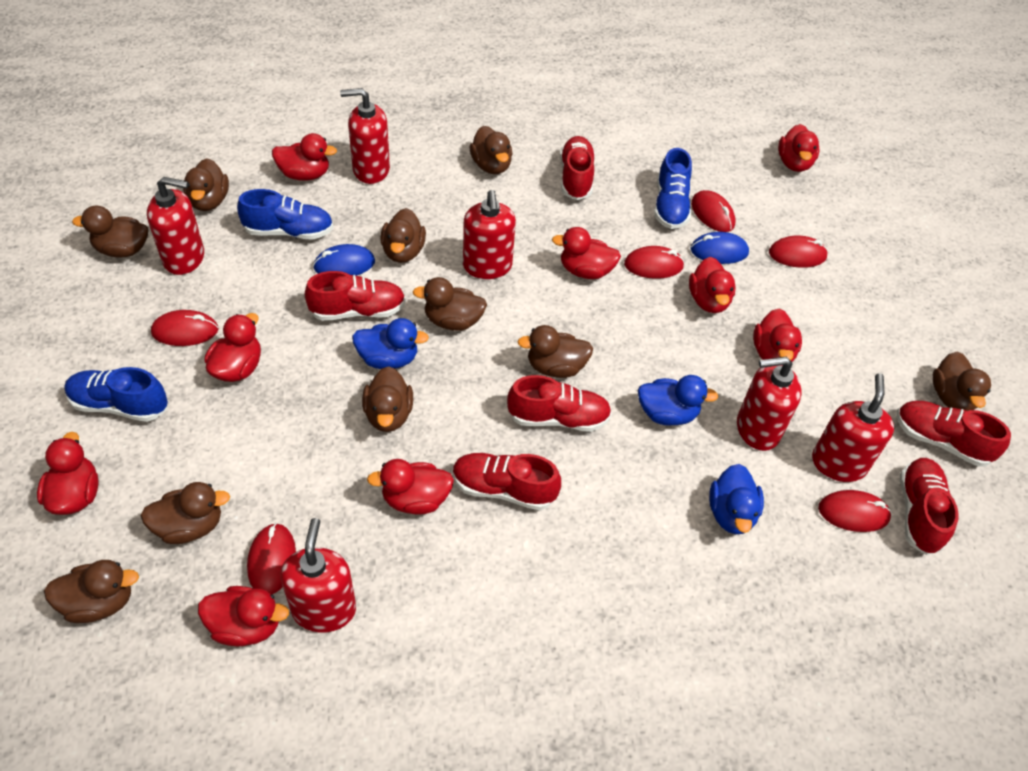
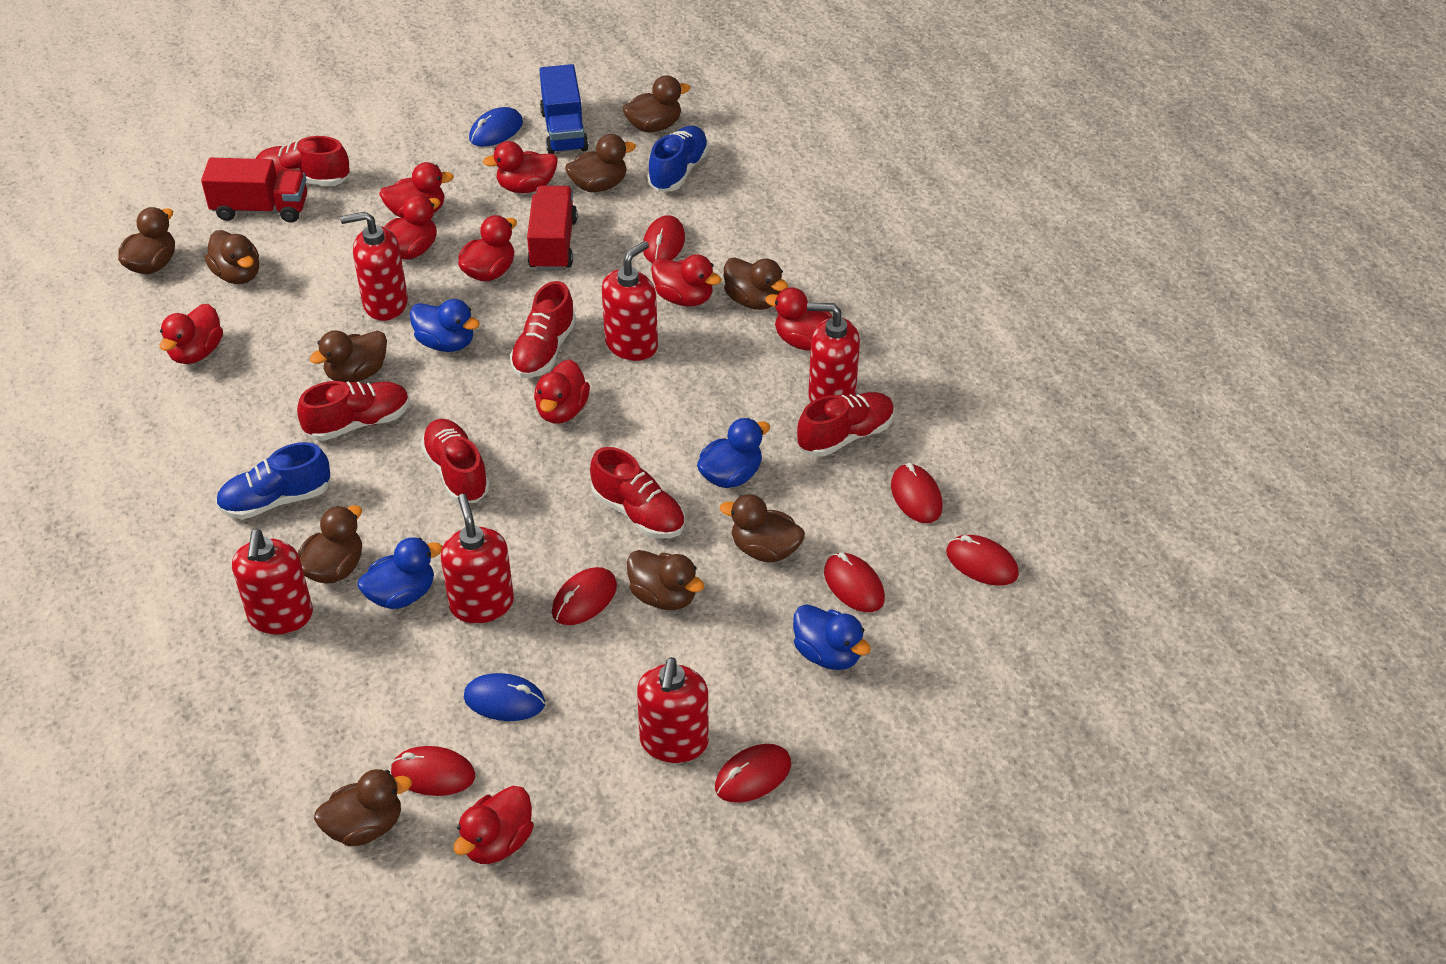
blue duck: 3 -> 4
blue shoe: 3 -> 2
blue truck: 0 -> 1
red mouse: 6 -> 7
red truck: 0 -> 2

